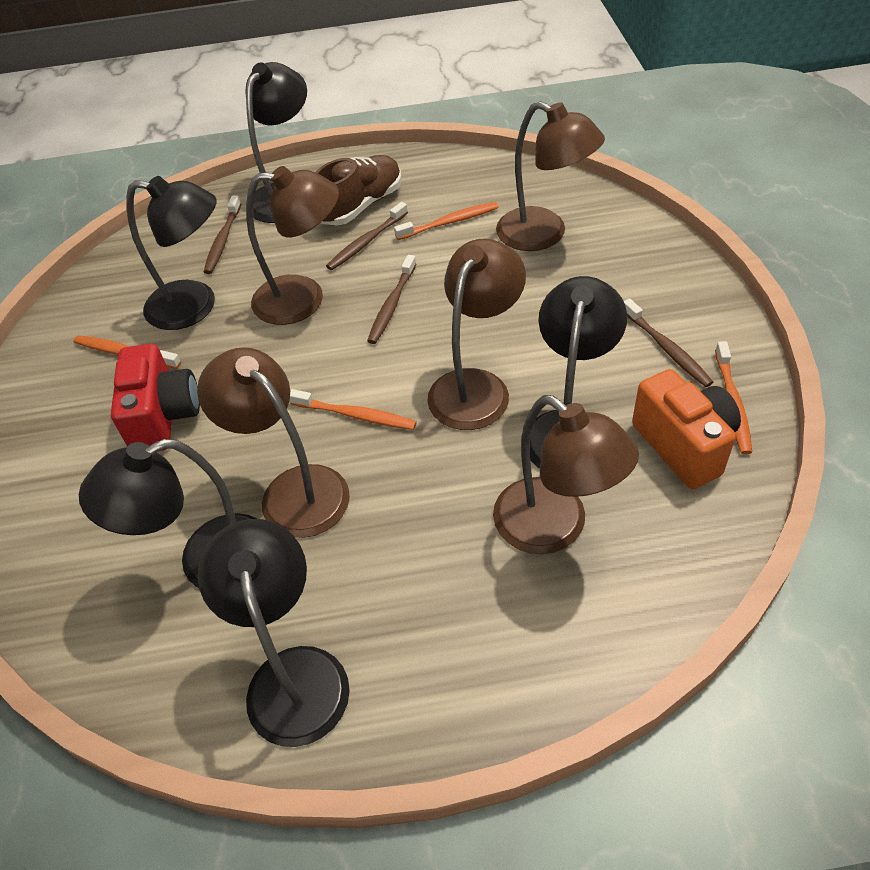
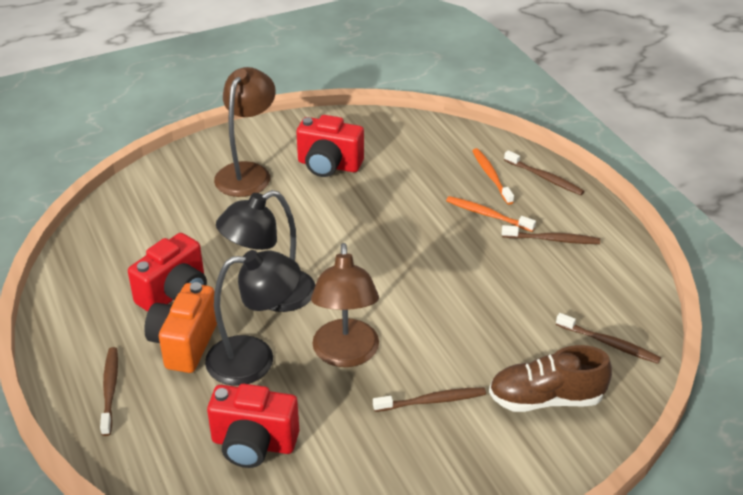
black lamp: 5 -> 2
brown lamp: 5 -> 2
brown toothbrush: 4 -> 5
orange toothbrush: 4 -> 2
red camera: 1 -> 3

